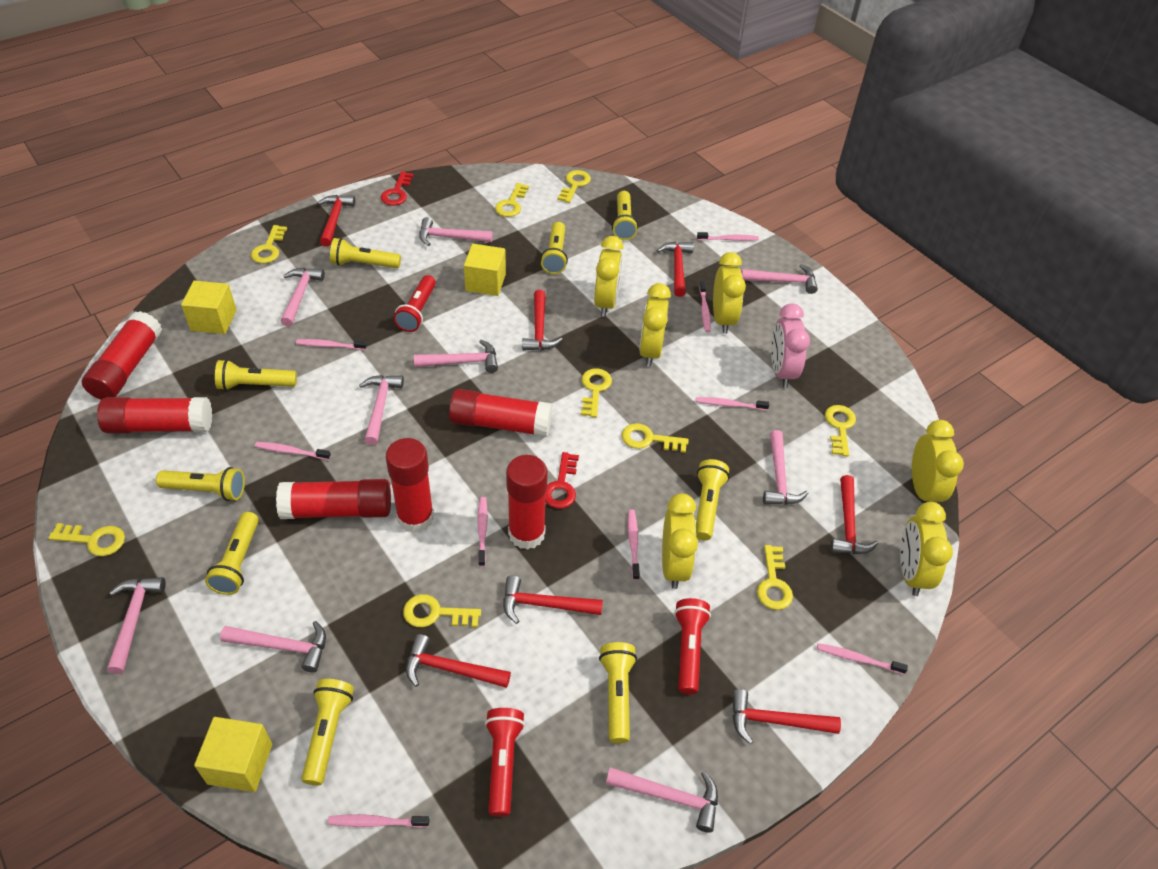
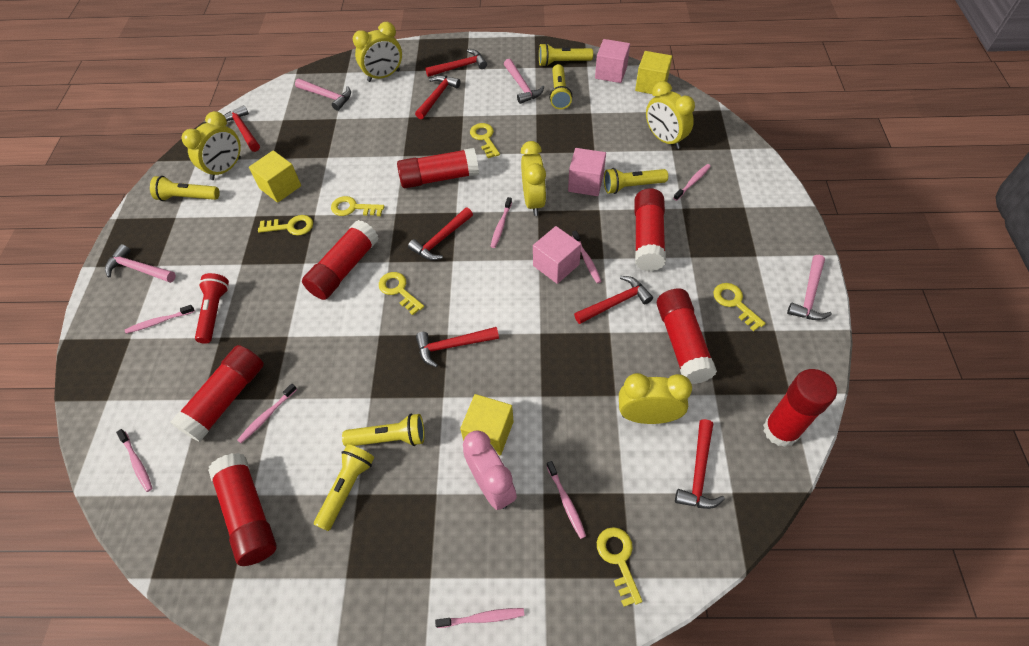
pink cube: 0 -> 3
pink hammer: 9 -> 4
pink toothbrush: 9 -> 8
red flashlight: 3 -> 1
red glue stick: 6 -> 7
red key: 2 -> 0
yellow clock: 6 -> 5
yellow flashlight: 9 -> 6
yellow key: 9 -> 6

